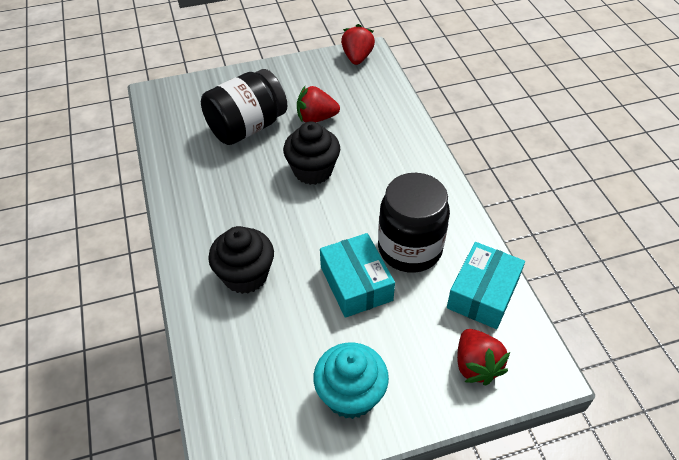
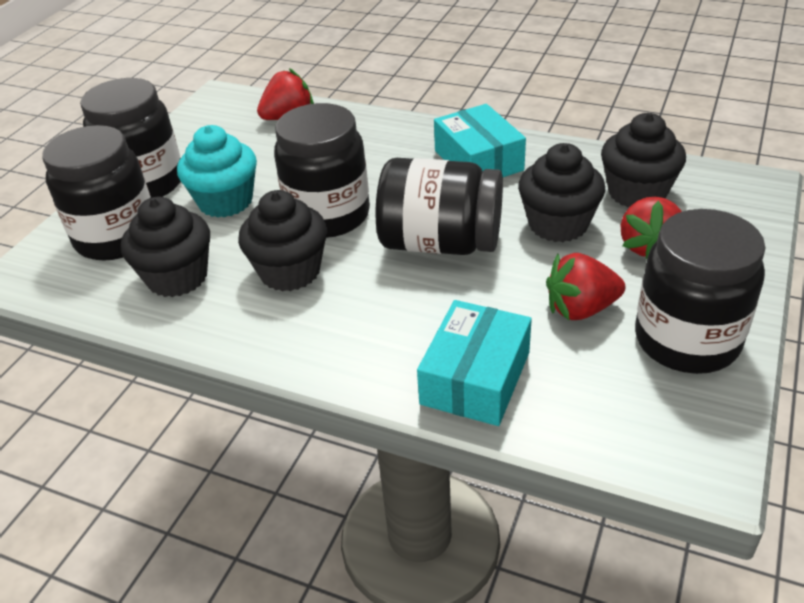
black cupcake: 2 -> 4
black jar: 2 -> 5

